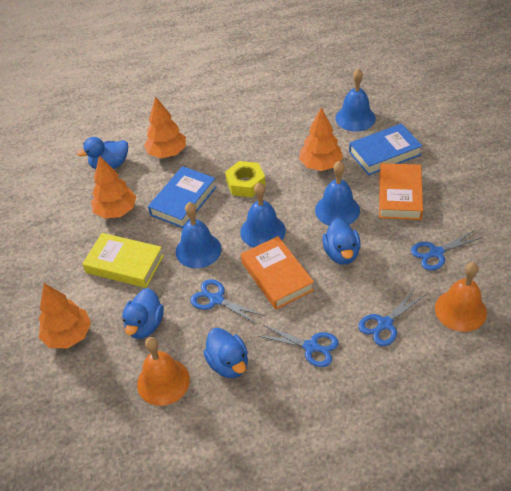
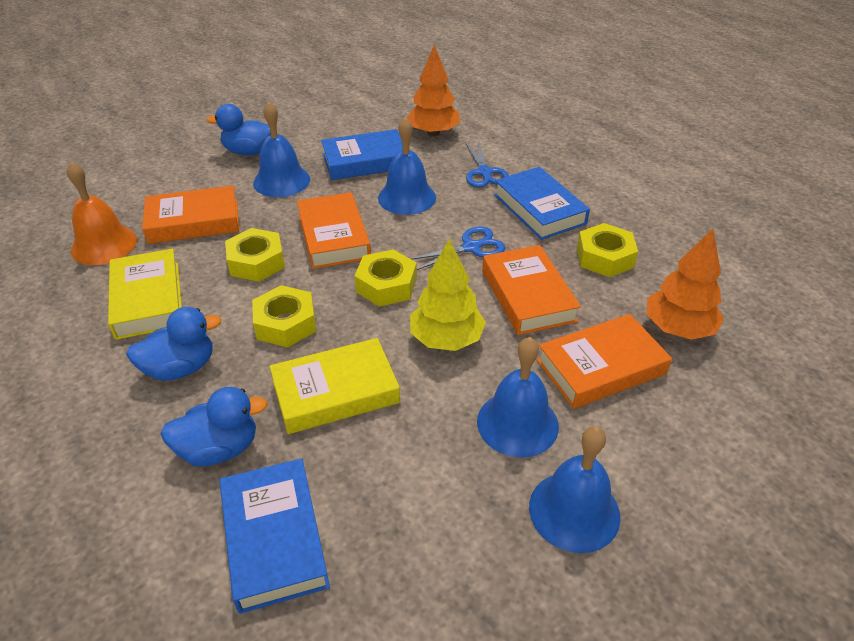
blue book: 2 -> 3
blue duck: 4 -> 3
blue scissors: 4 -> 2
orange bell: 2 -> 1
orange book: 2 -> 4
orange tree: 4 -> 2
yellow book: 1 -> 2
yellow nut: 1 -> 4
yellow tree: 0 -> 1

